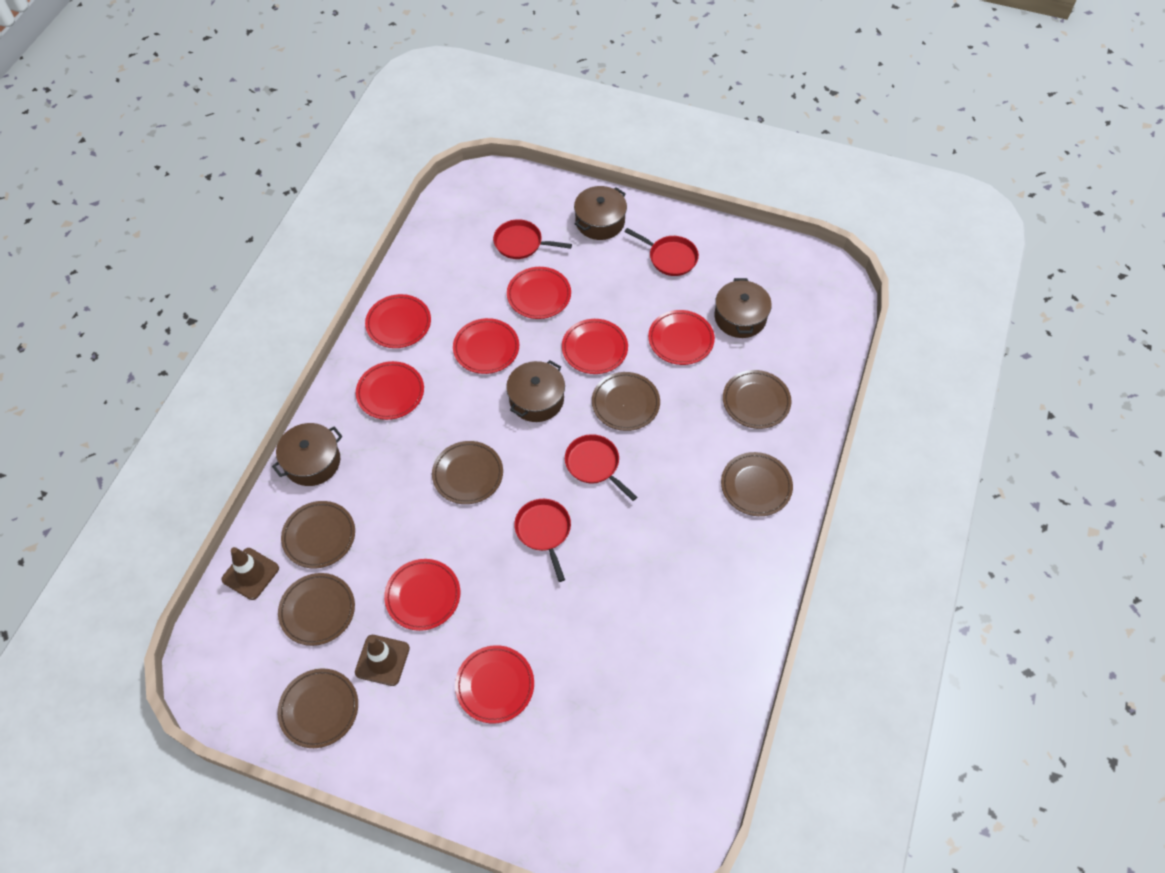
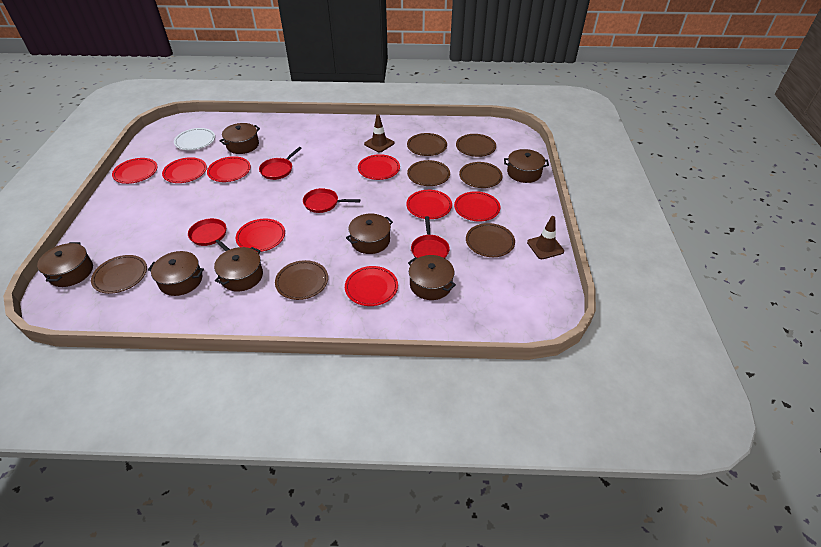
brown pot: 4 -> 7
white plate: 0 -> 1

